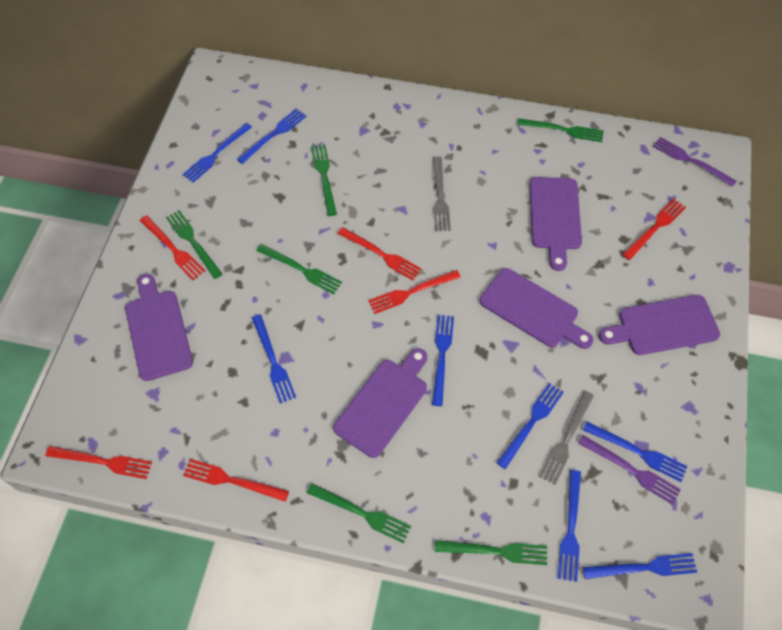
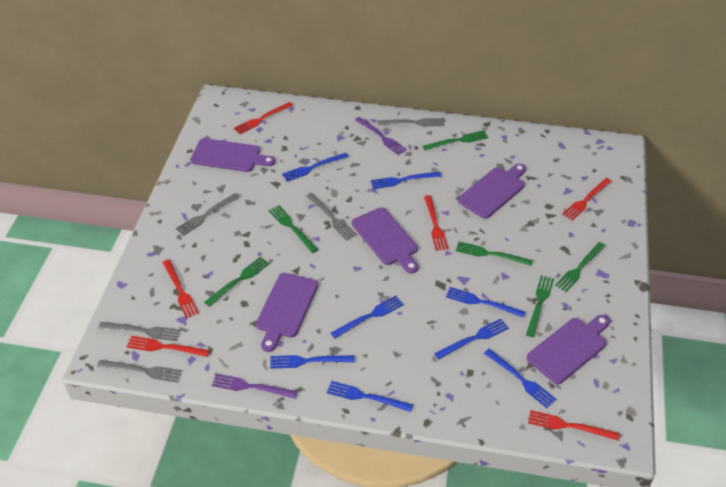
grey fork: 2 -> 5

